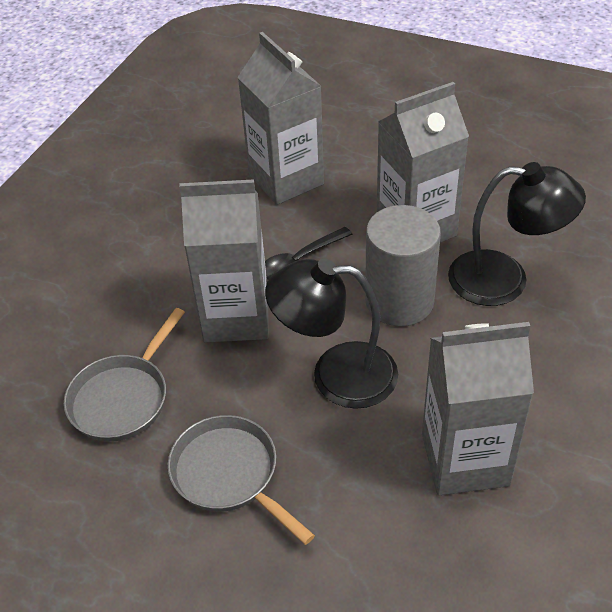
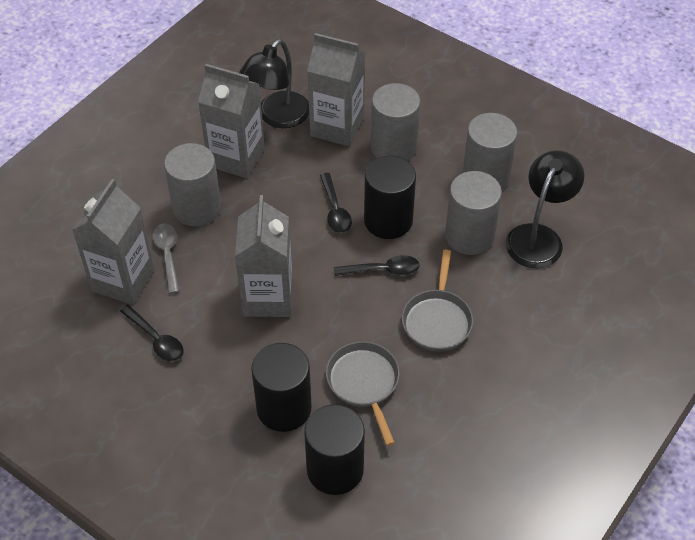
black cylinder: 0 -> 3
black spoon: 1 -> 3
grey cylinder: 1 -> 4
grey spoon: 0 -> 1

